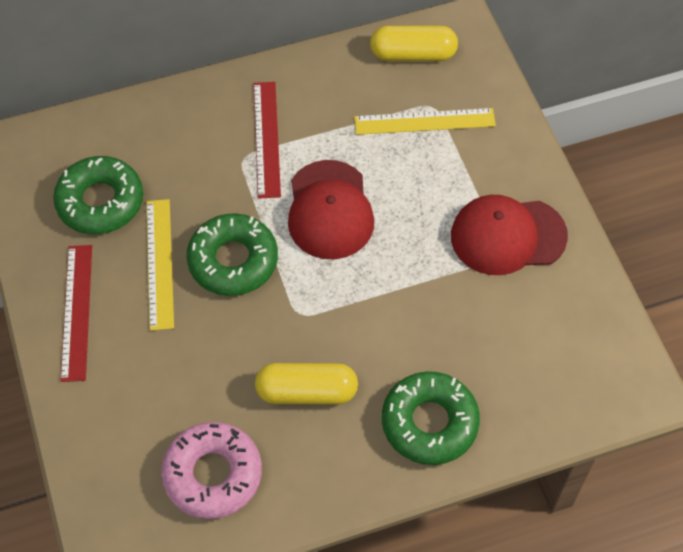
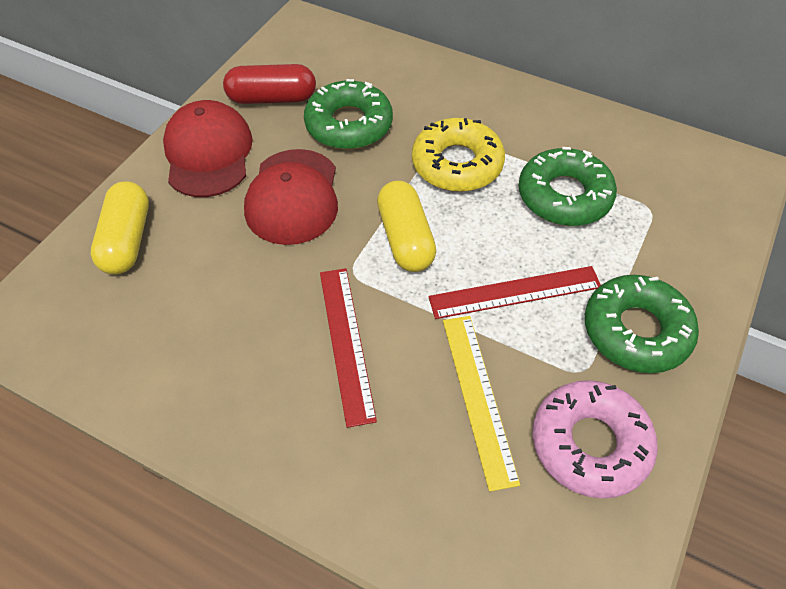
red capsule: 0 -> 1
yellow donut: 0 -> 1
yellow ruler: 2 -> 1

